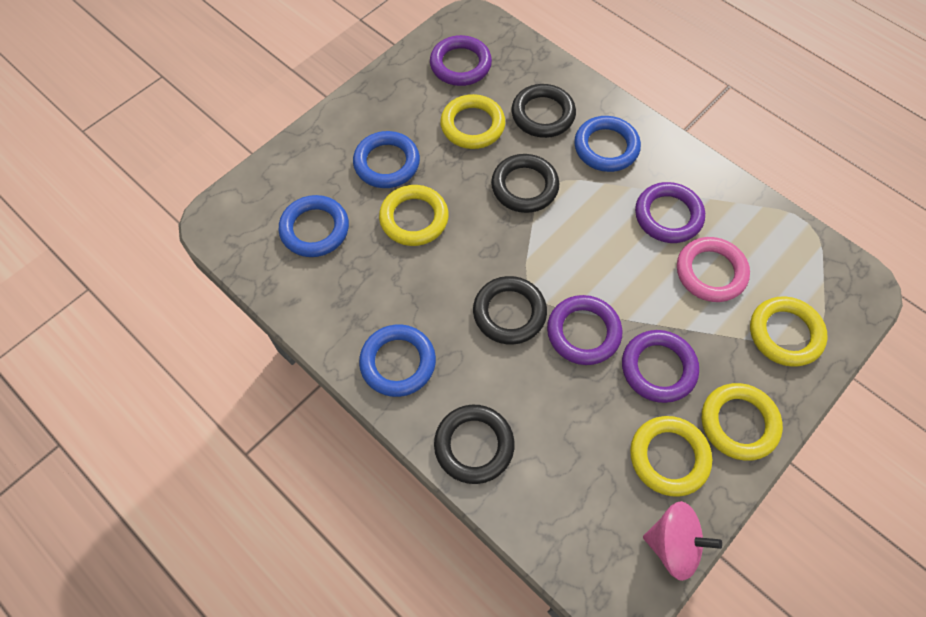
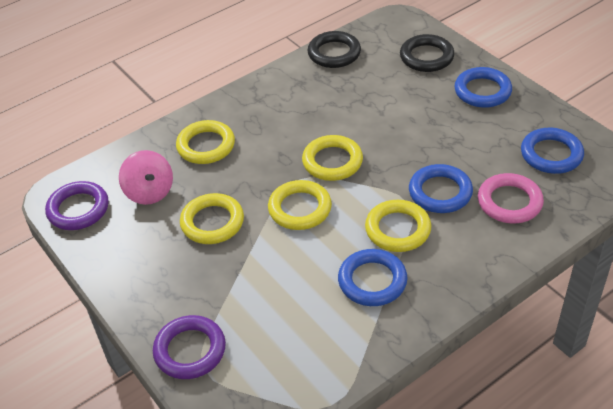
black ring: 4 -> 2
purple ring: 4 -> 2

